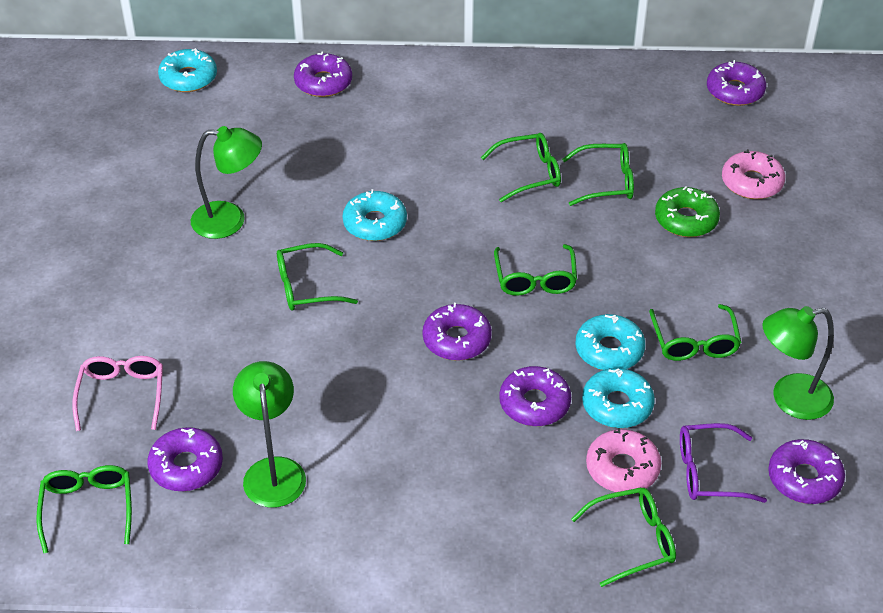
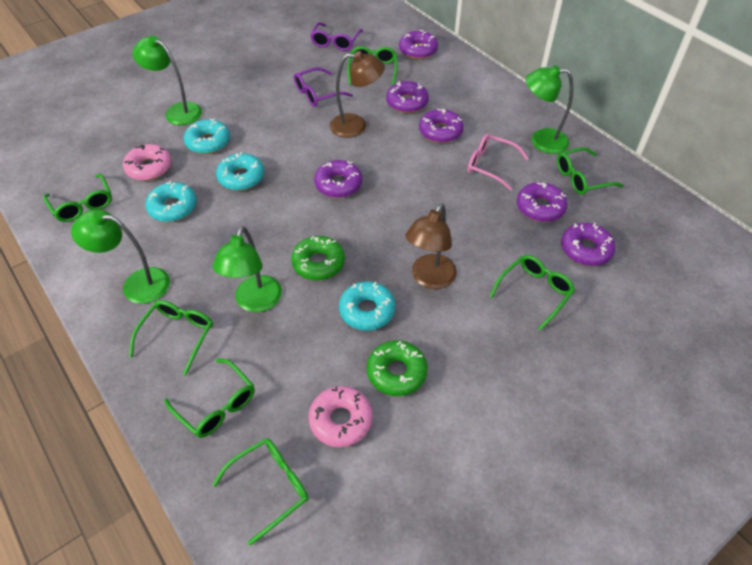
brown lamp: 0 -> 2
green donut: 1 -> 2
green lamp: 3 -> 4
purple glasses: 1 -> 2

